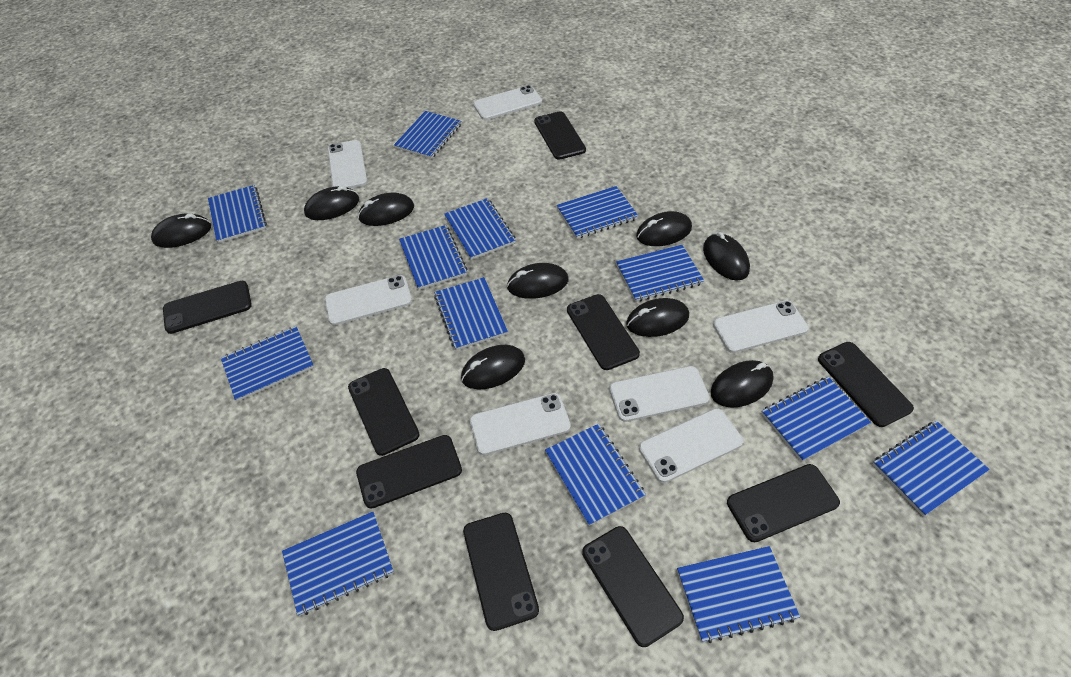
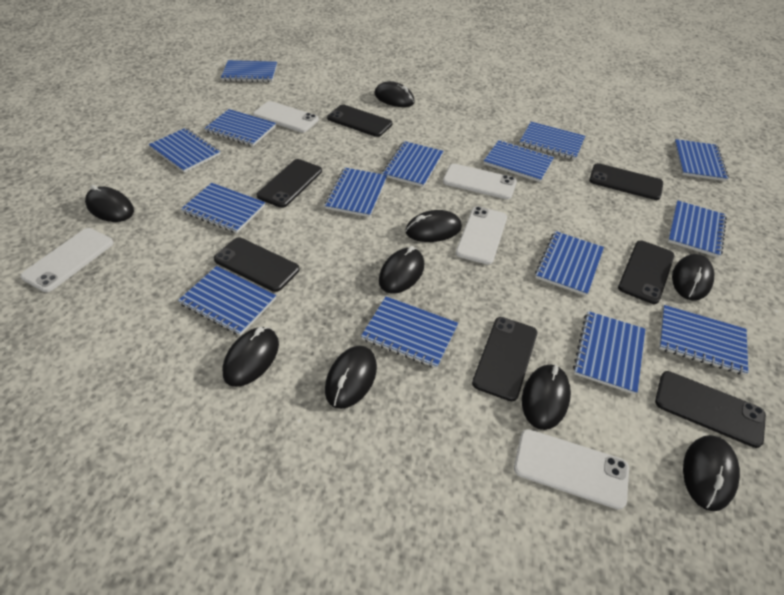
black phone: 9 -> 7
blue notebook: 13 -> 15
white phone: 7 -> 5

